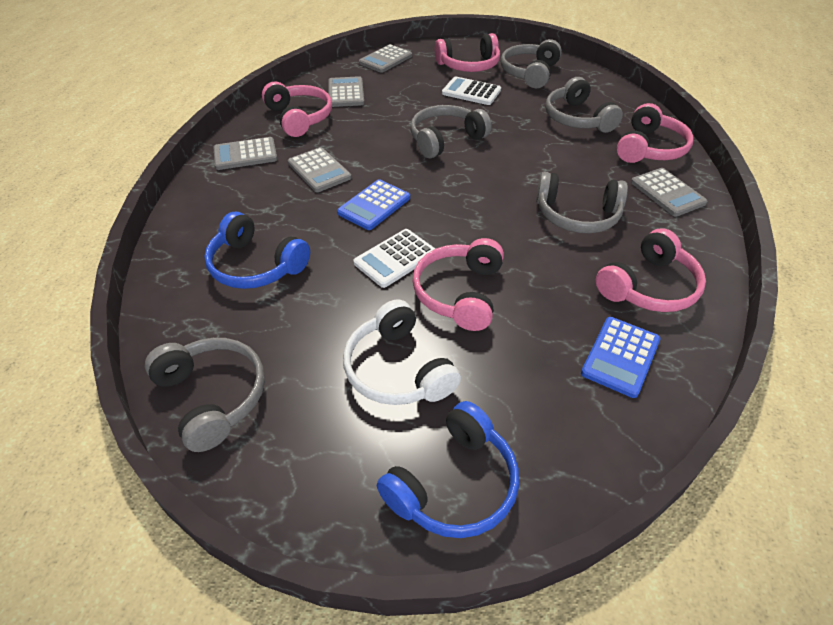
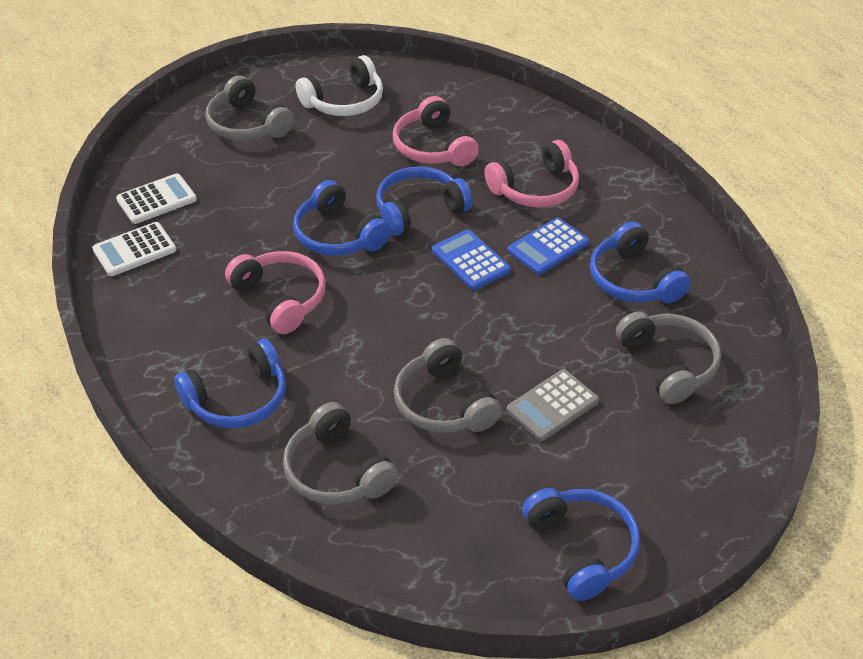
blue headphones: 2 -> 5
grey calculator: 5 -> 1
grey headphones: 5 -> 4
pink headphones: 5 -> 3

